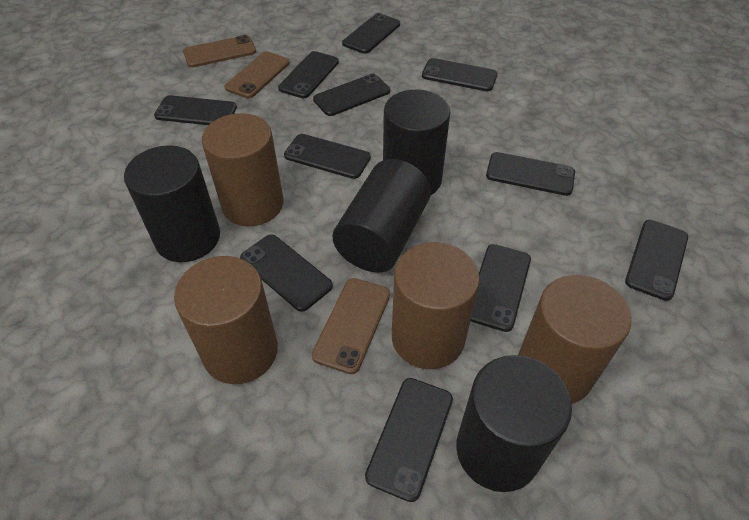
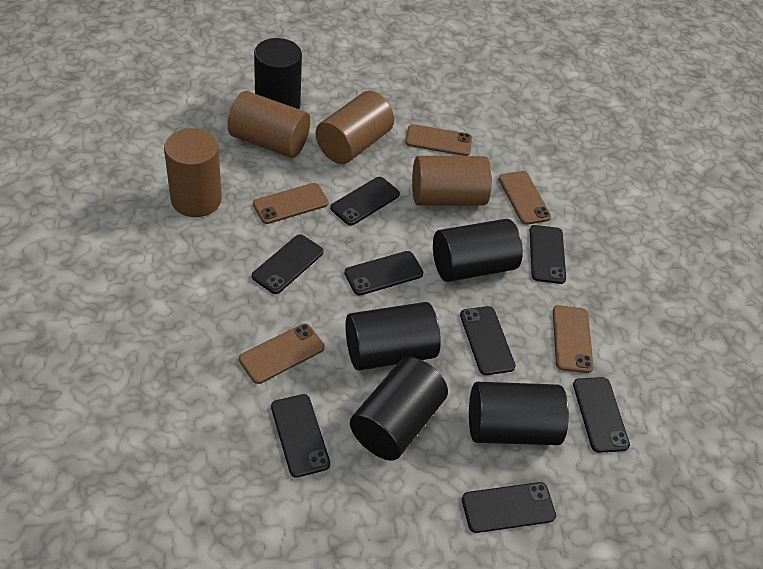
black cylinder: 4 -> 5
black phone: 11 -> 8
brown phone: 3 -> 5

